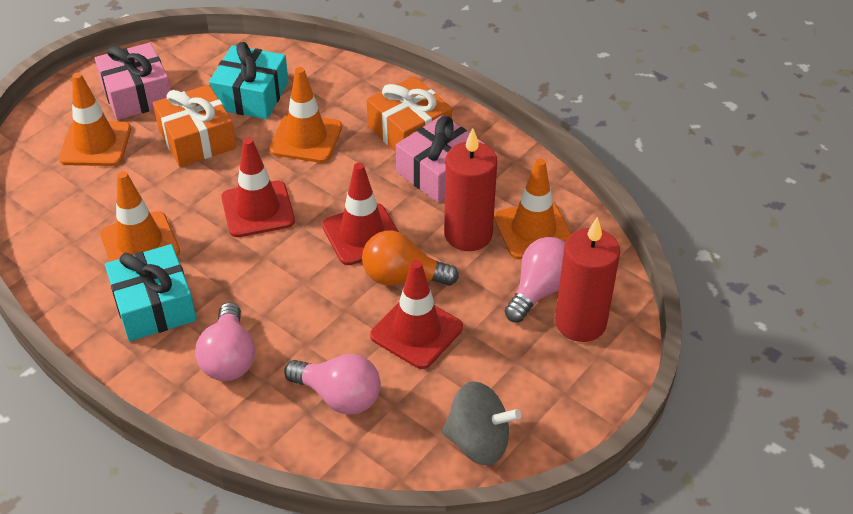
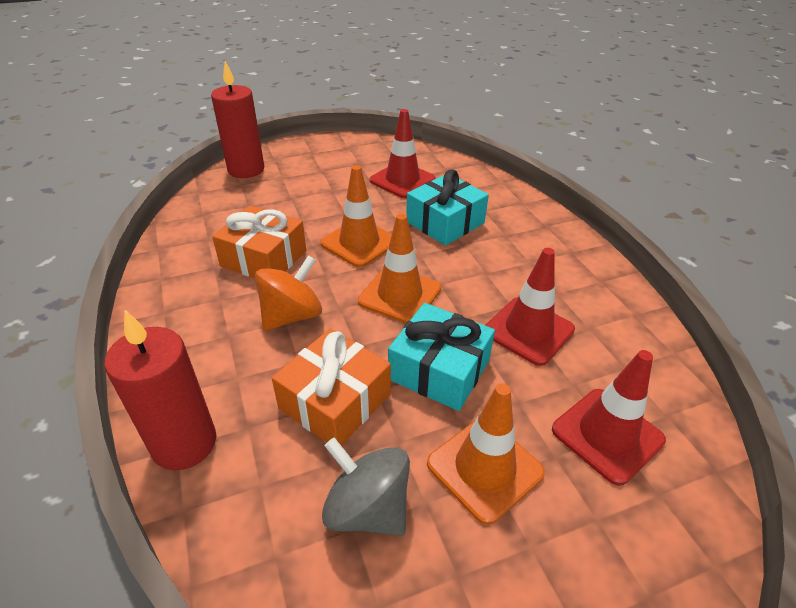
orange light bulb: 1 -> 0
orange spinning top: 0 -> 1
orange traffic cone: 4 -> 3
pink gift: 2 -> 0
pink light bulb: 3 -> 0

